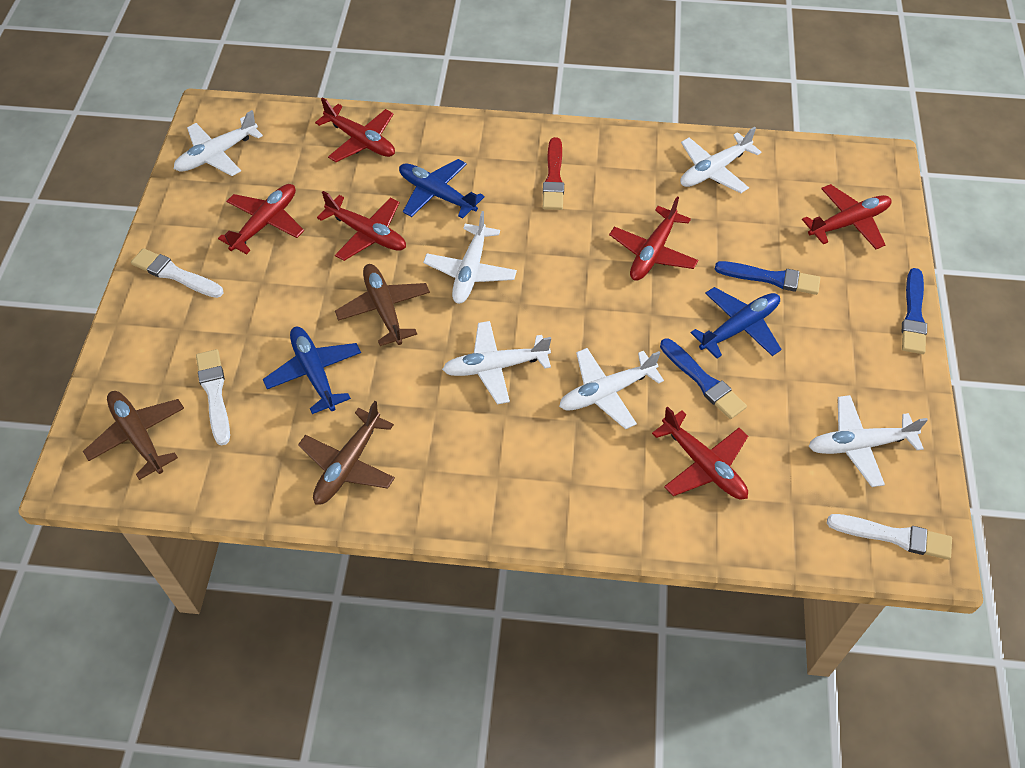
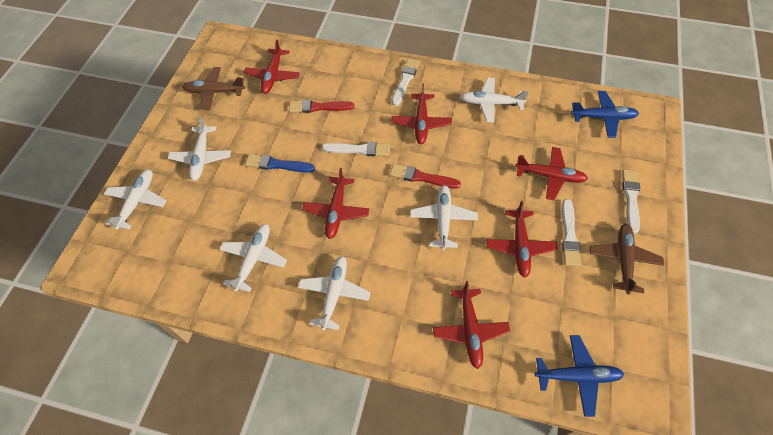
blue brush: 3 -> 1
blue plane: 3 -> 2
brown plane: 3 -> 2
red brush: 1 -> 2
white brush: 3 -> 4

